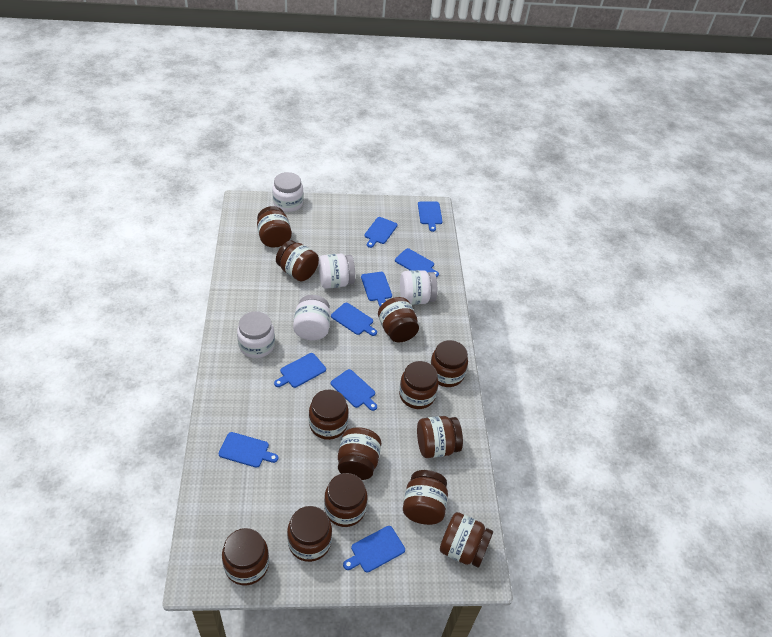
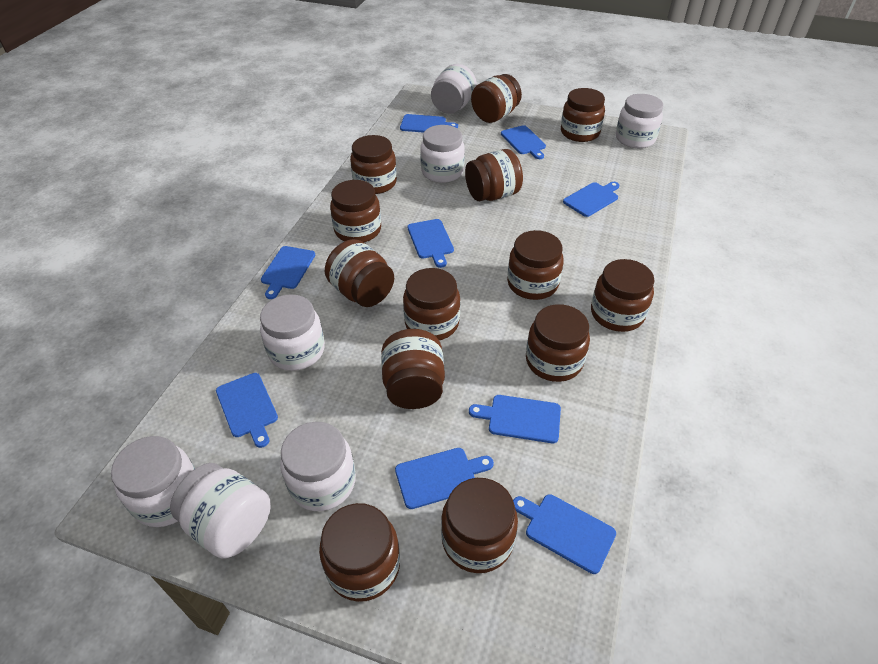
white jar: 5 -> 7

